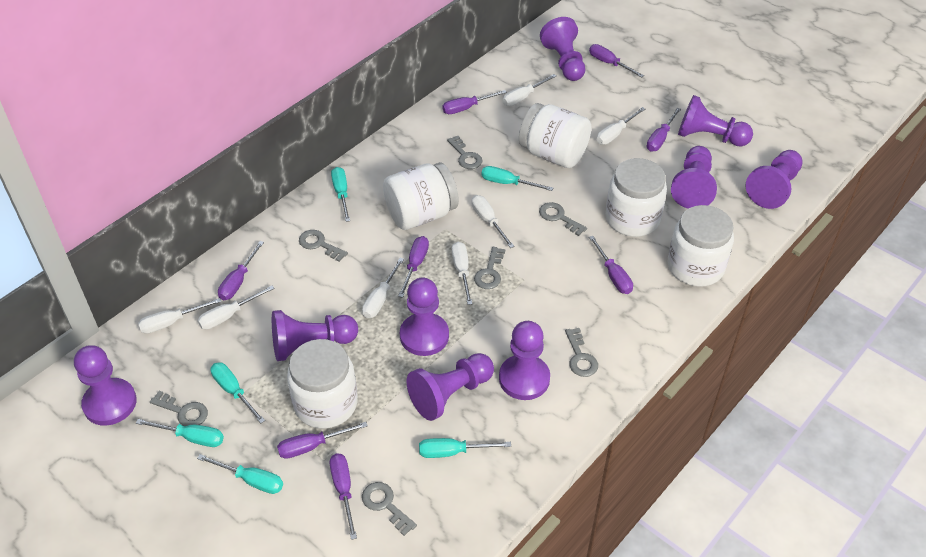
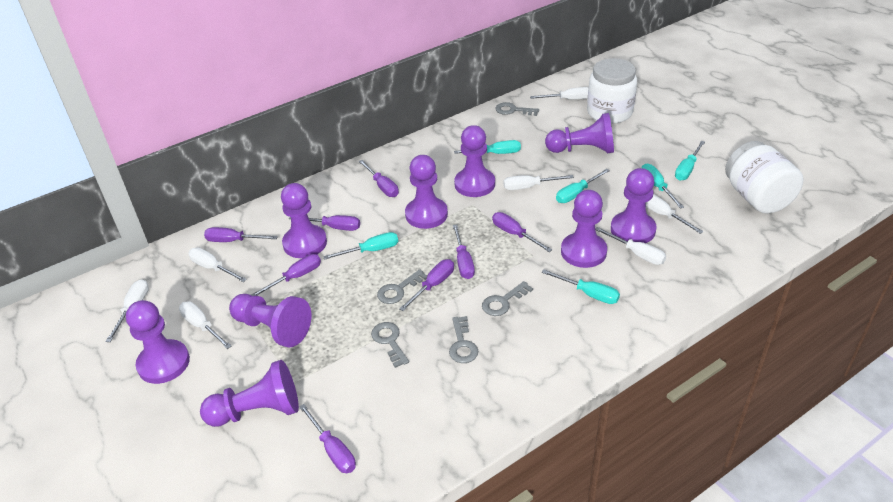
grey key: 7 -> 5
white jar: 5 -> 2

